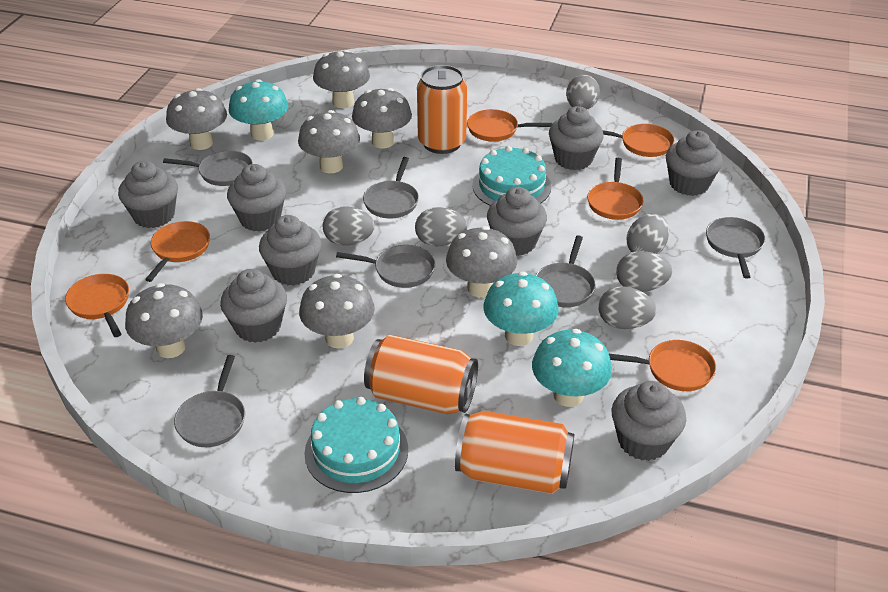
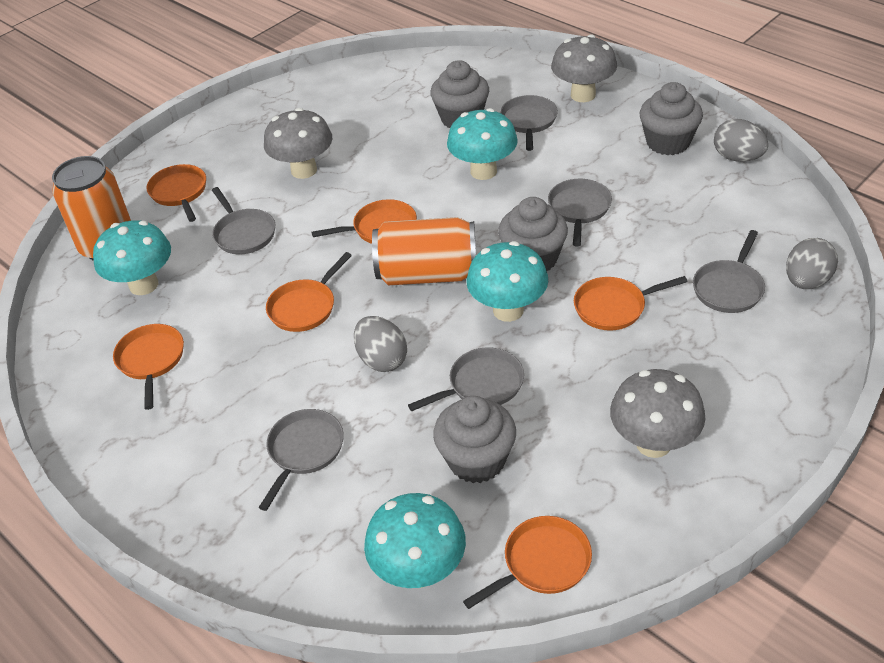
grey cupcake: 8 -> 4
grey egg: 6 -> 3
grey mushroom: 7 -> 3
orange can: 3 -> 2
turquoise cake: 2 -> 0
turquoise mushroom: 3 -> 4

